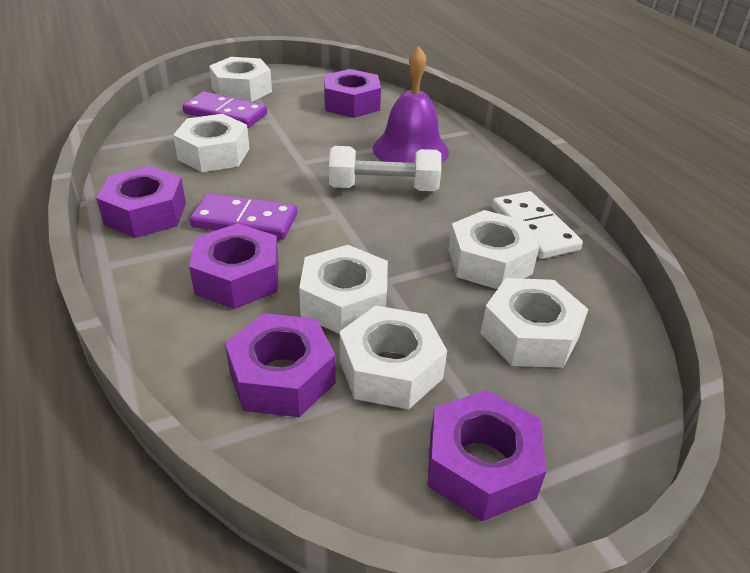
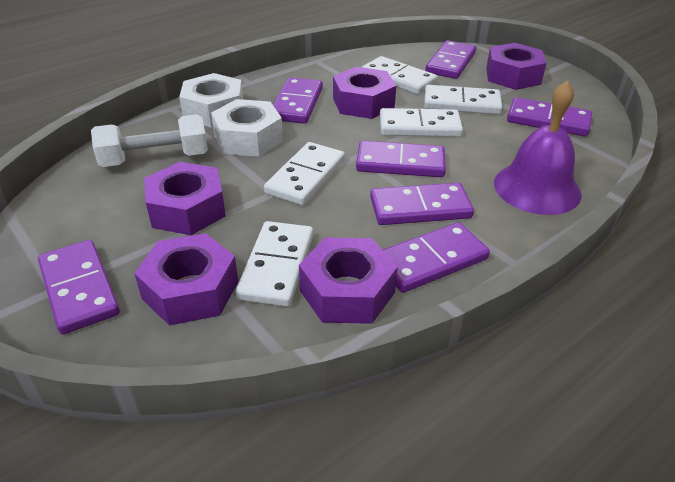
purple domino: 2 -> 7
white domino: 1 -> 5
white nut: 6 -> 2

